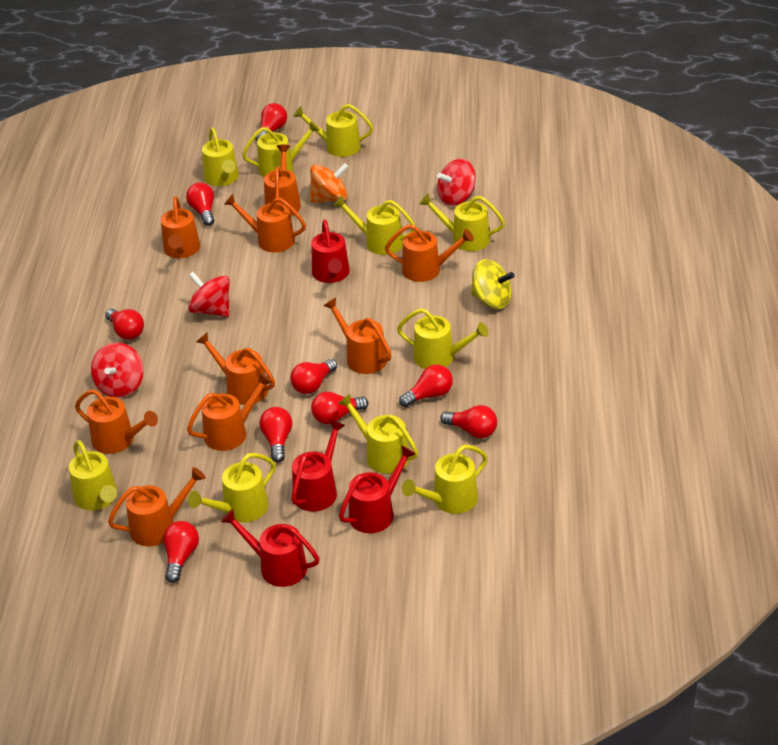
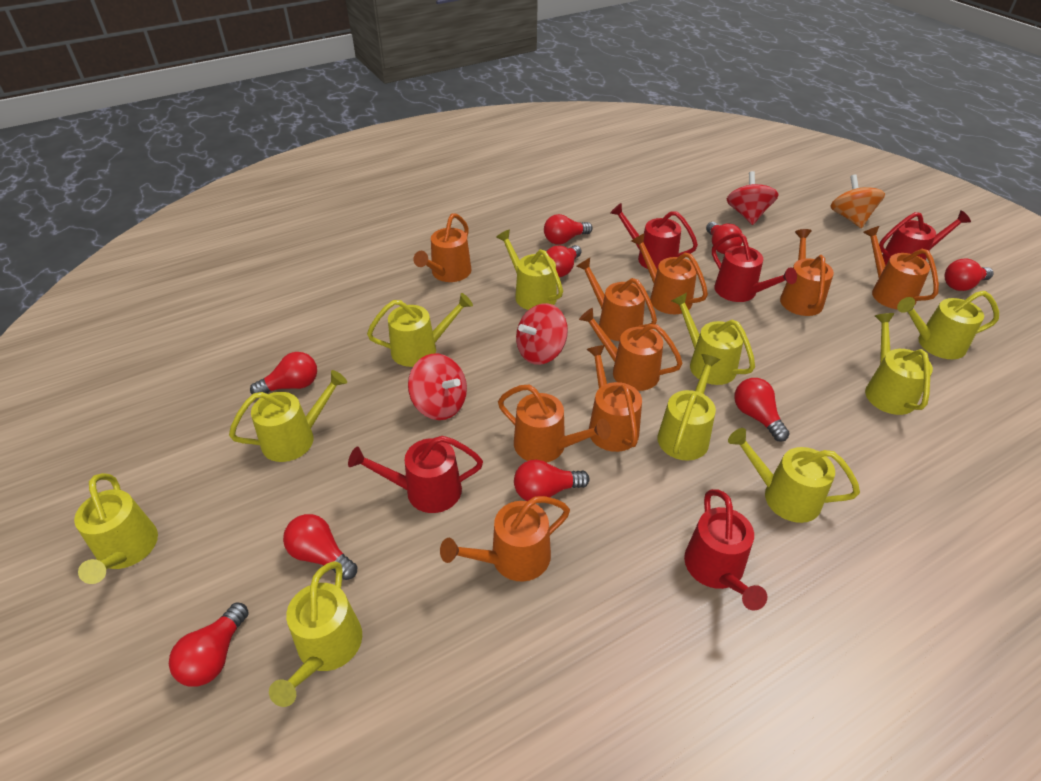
red watering can: 4 -> 5
yellow spinning top: 1 -> 0

